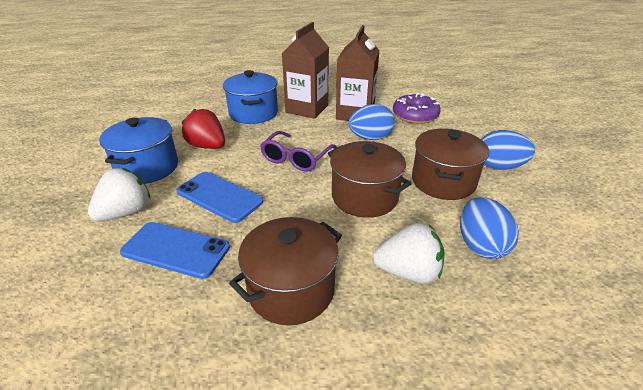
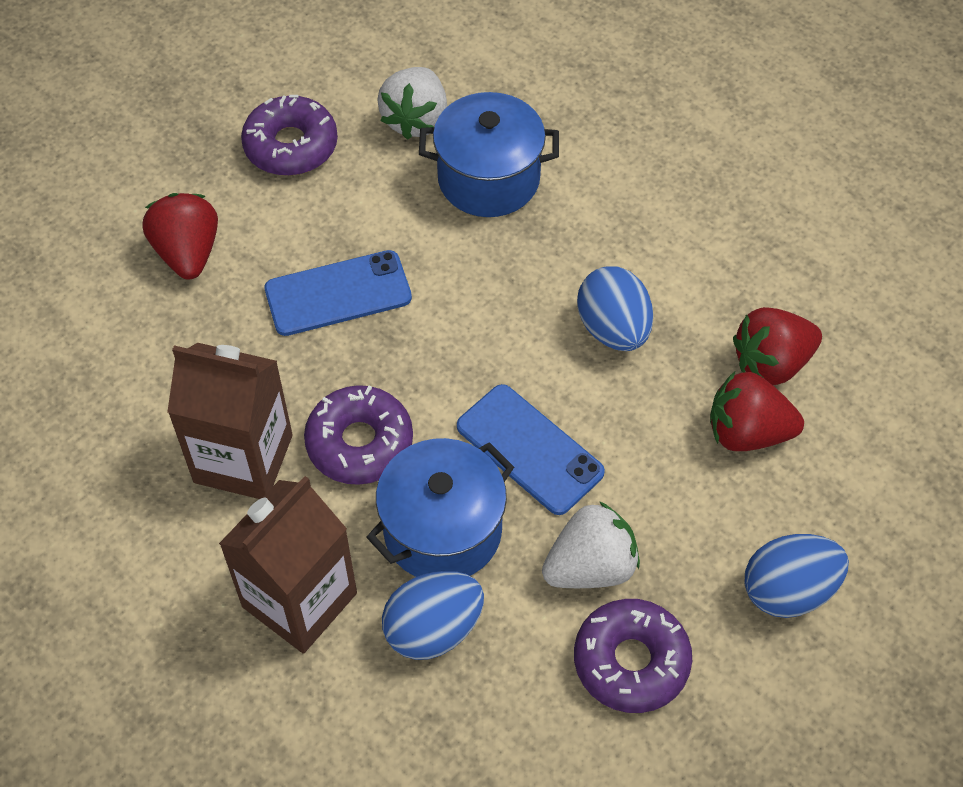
brown pot: 3 -> 0
purple donut: 1 -> 3
purple glasses: 1 -> 0
red strawberry: 1 -> 3

